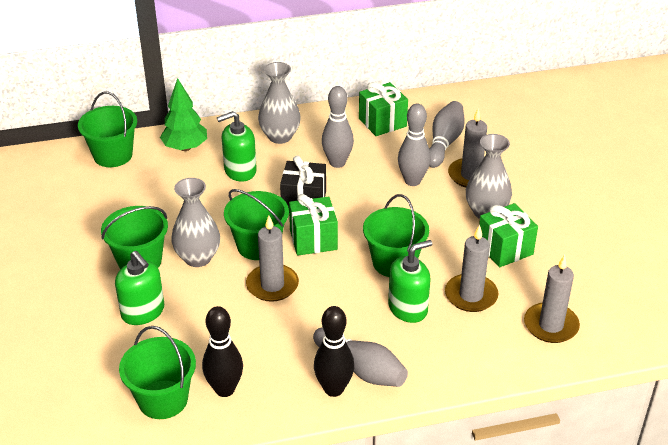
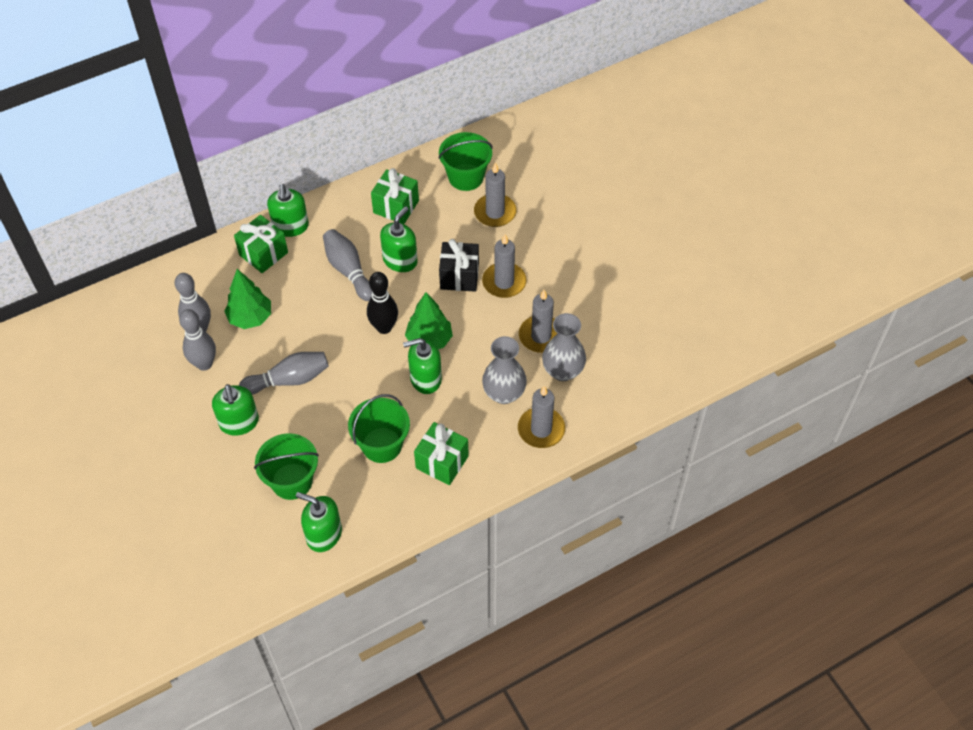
black bowling pin: 2 -> 1
green bucket: 5 -> 3
green soap dispenser: 3 -> 5
green tree: 1 -> 2
grey vase: 3 -> 2

